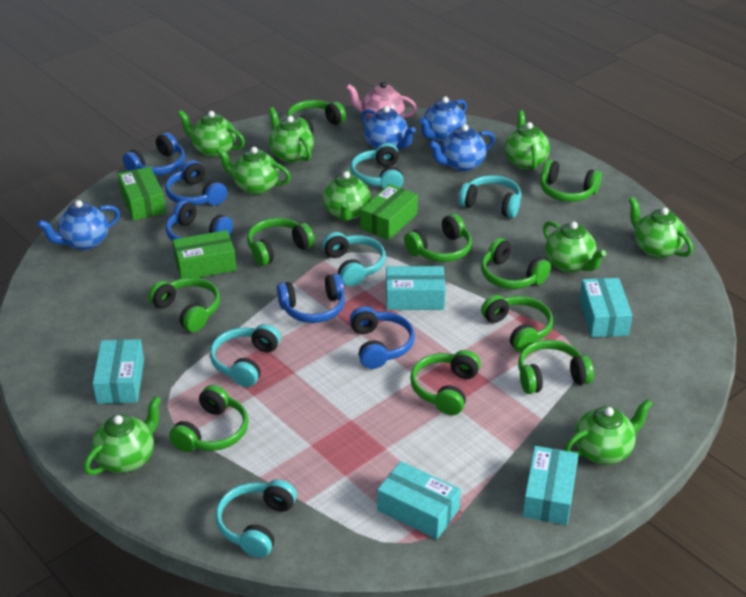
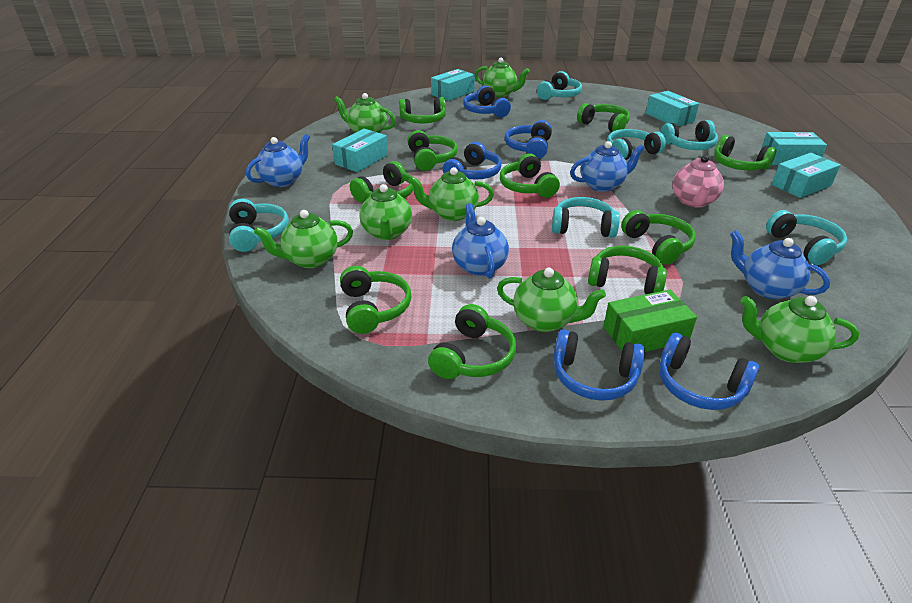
green box: 3 -> 1
green teapot: 9 -> 7
turquoise headphones: 5 -> 6

